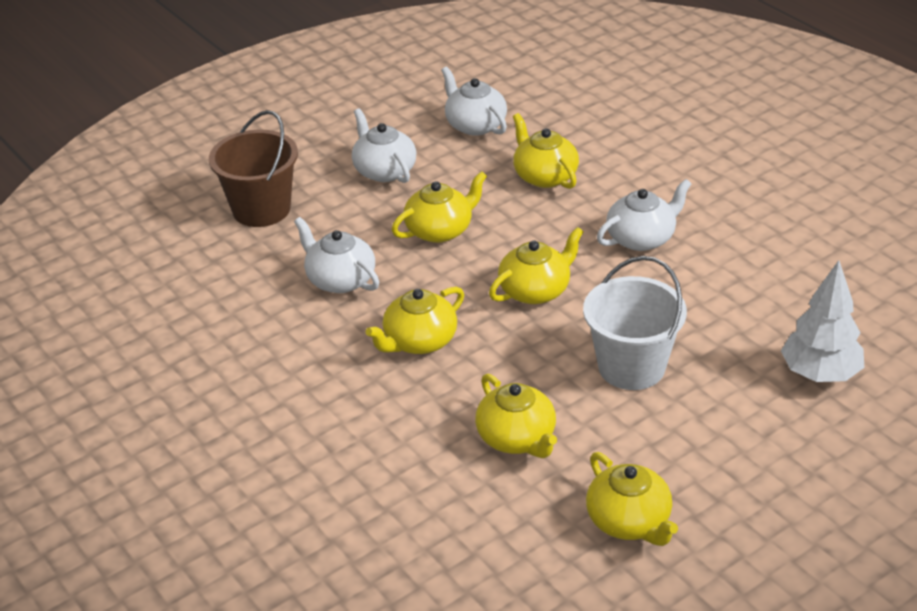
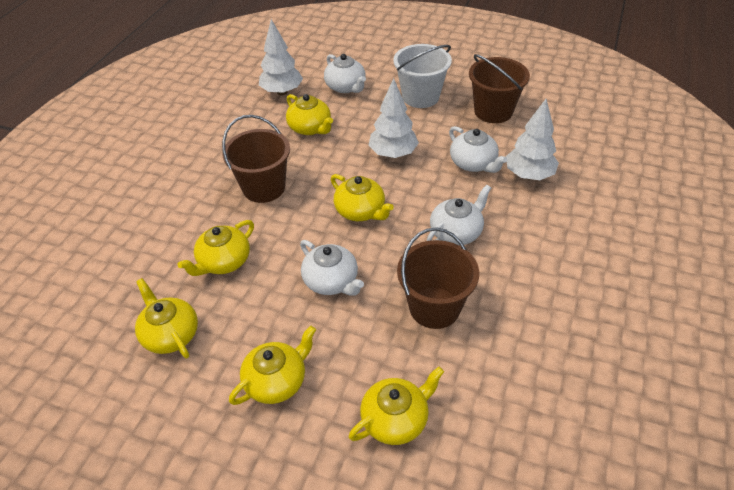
brown bucket: 1 -> 3
white tree: 1 -> 3

